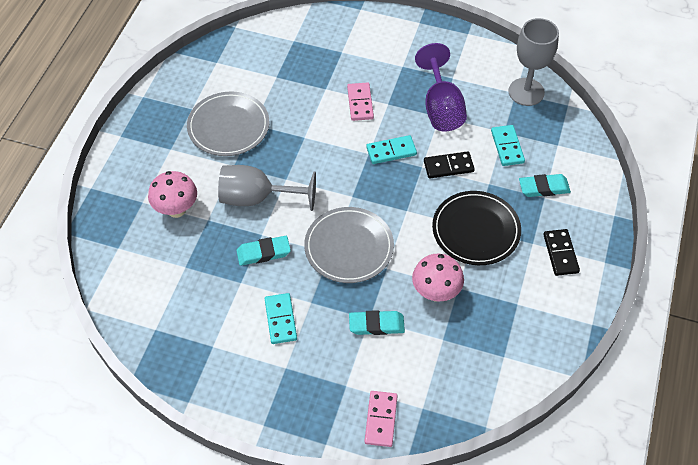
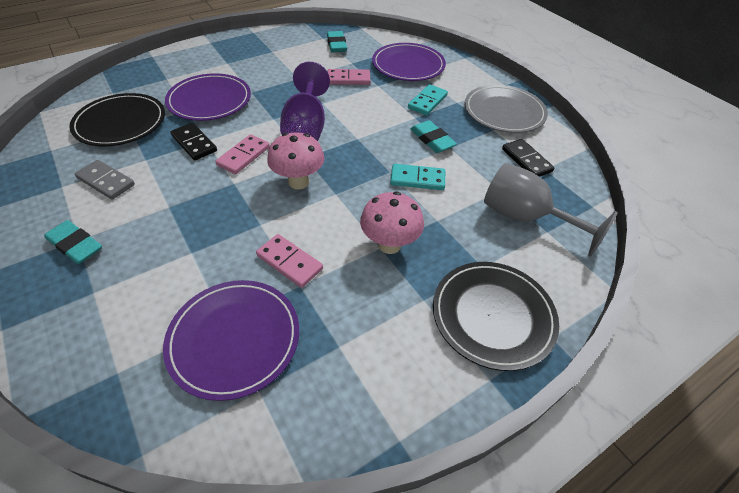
black plate: 1 -> 2
grey domino: 0 -> 1
grey goblet: 2 -> 1
grey plate: 2 -> 1
pink domino: 2 -> 3
purple plate: 0 -> 3
turquoise domino: 3 -> 2

